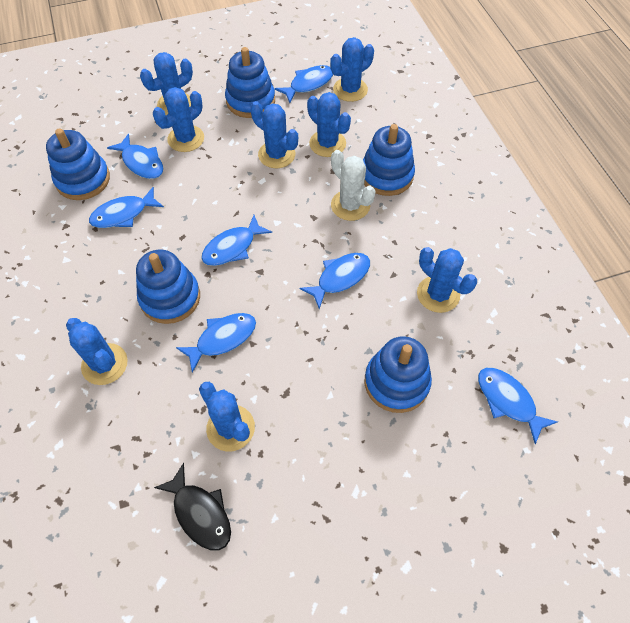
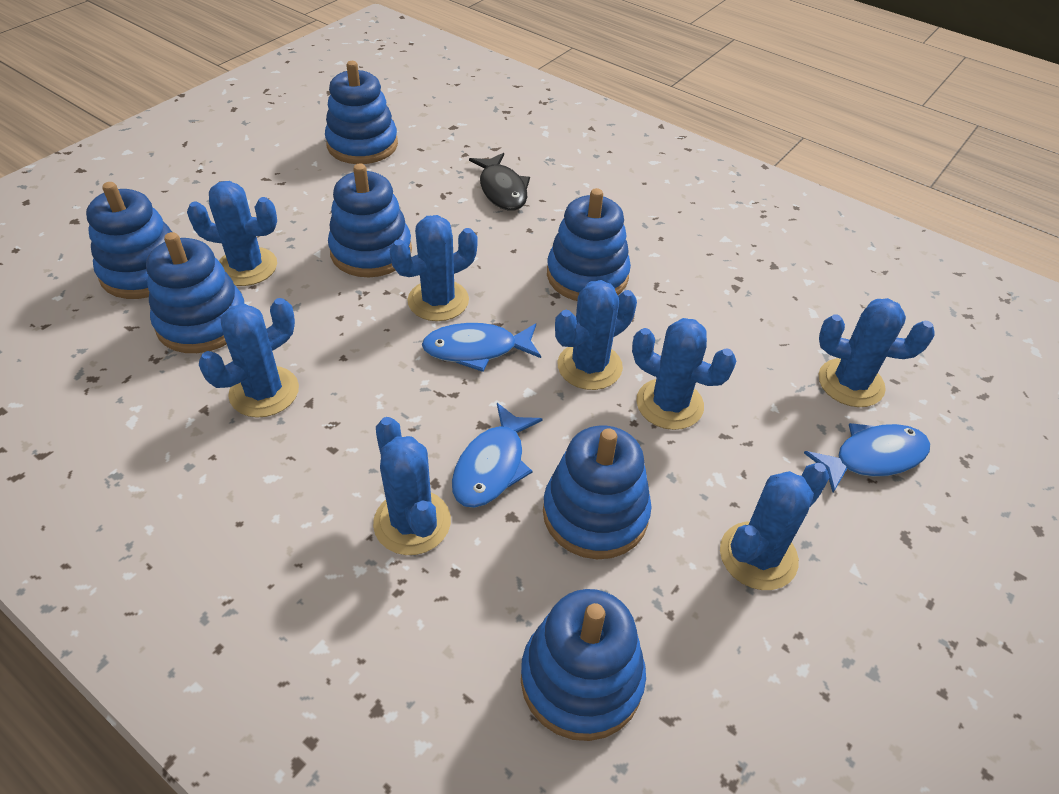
blue fish: 7 -> 3
blue stacking toy: 5 -> 7
white cactus: 1 -> 0

